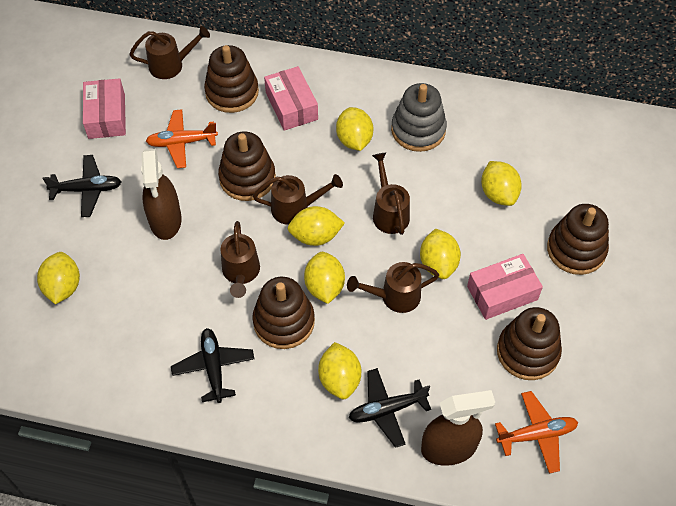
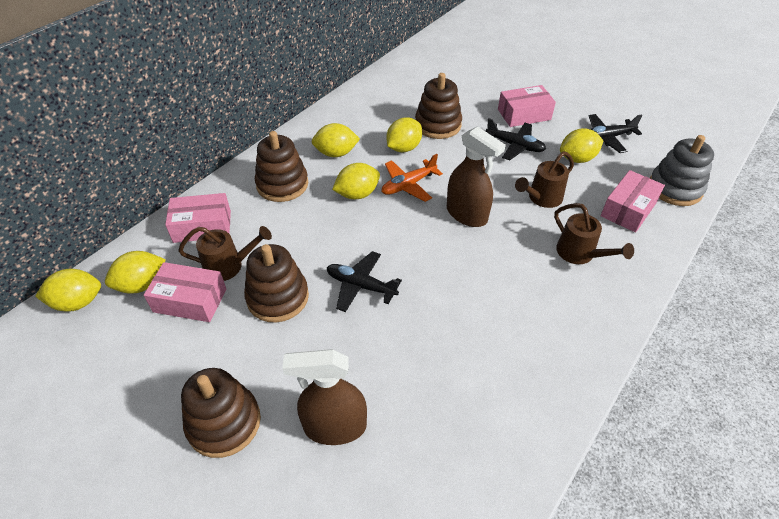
brown stacking toy: 5 -> 4
brown watering can: 5 -> 3
orange plane: 2 -> 1
pink box: 3 -> 4
yellow lemon: 7 -> 6

